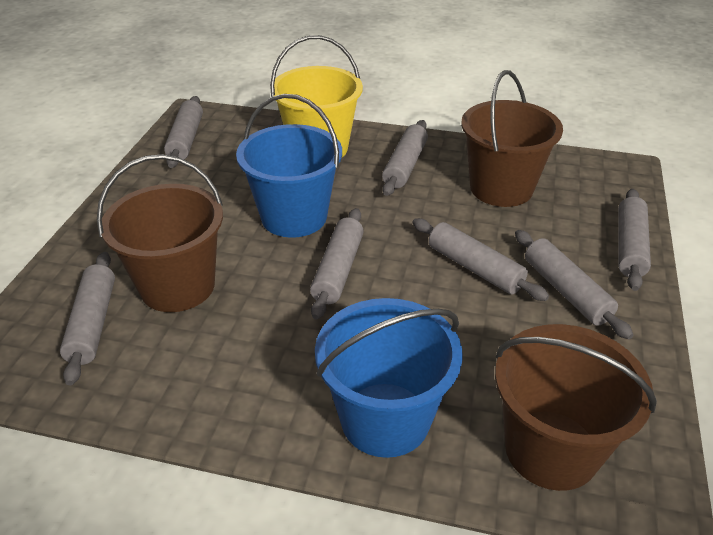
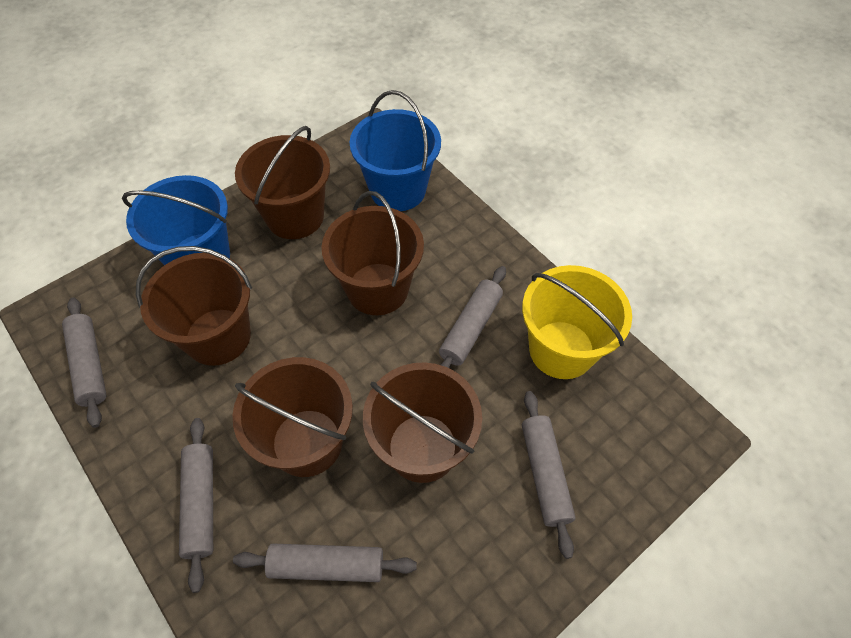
brown bucket: 3 -> 5
grey rolling pin: 7 -> 5

